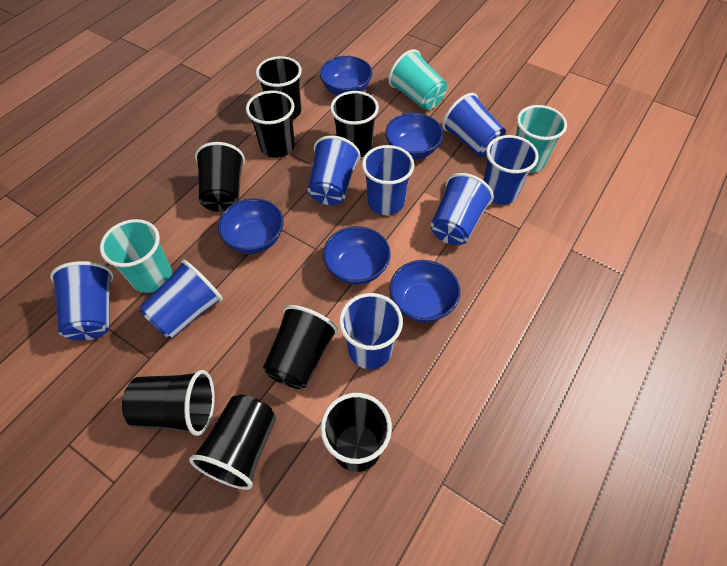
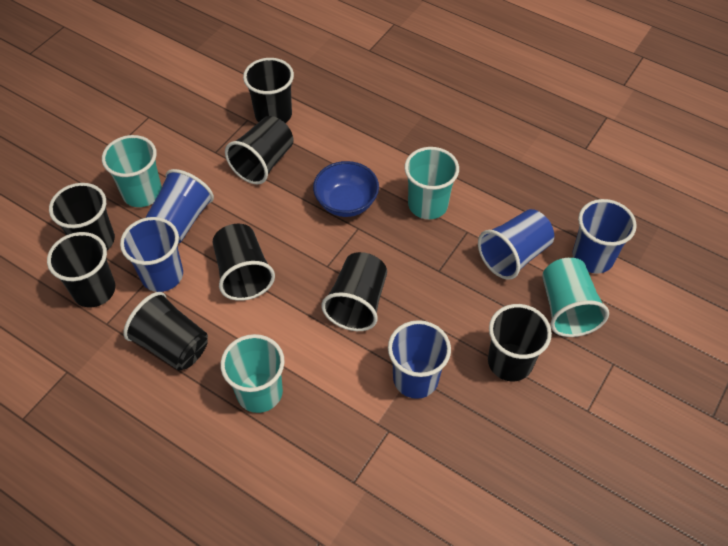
blue bowl: 5 -> 1
blue cup: 8 -> 5
turquoise cup: 3 -> 4

